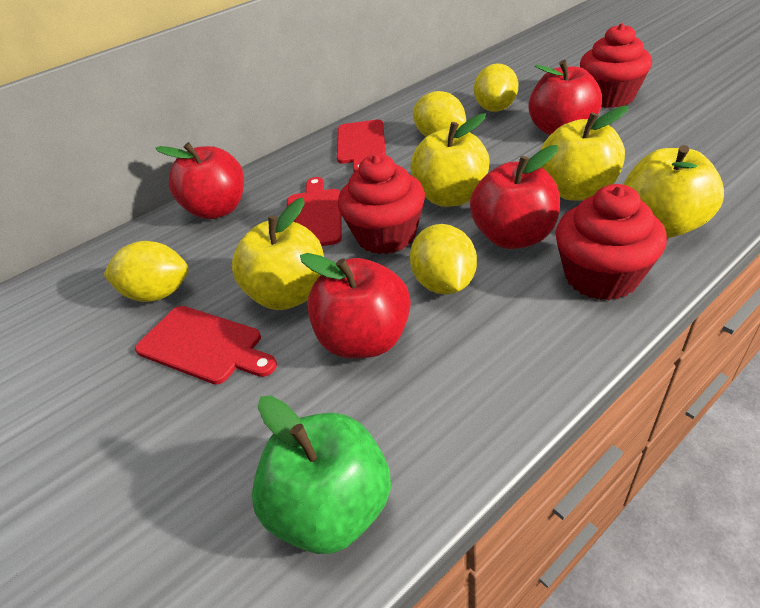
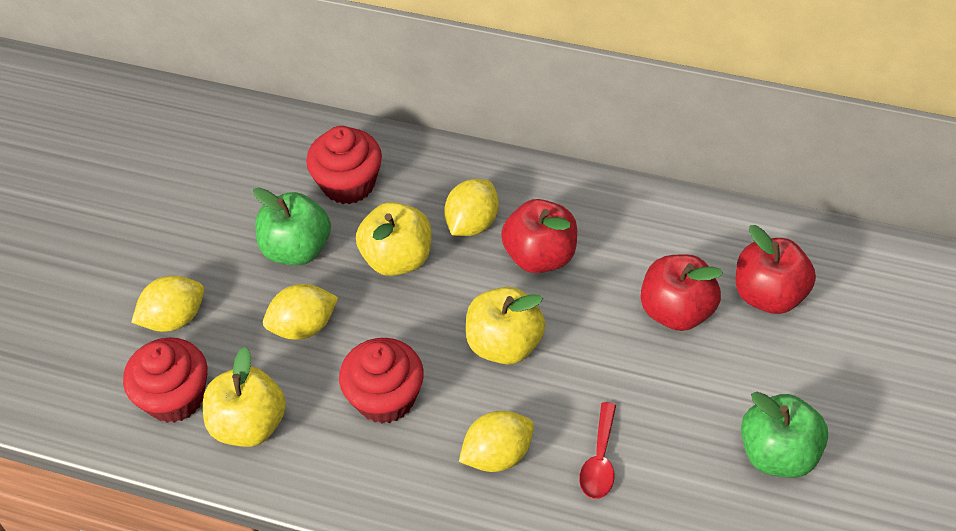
green apple: 1 -> 2
red apple: 4 -> 3
red cutting board: 3 -> 0
red spoon: 0 -> 1
yellow apple: 4 -> 3

